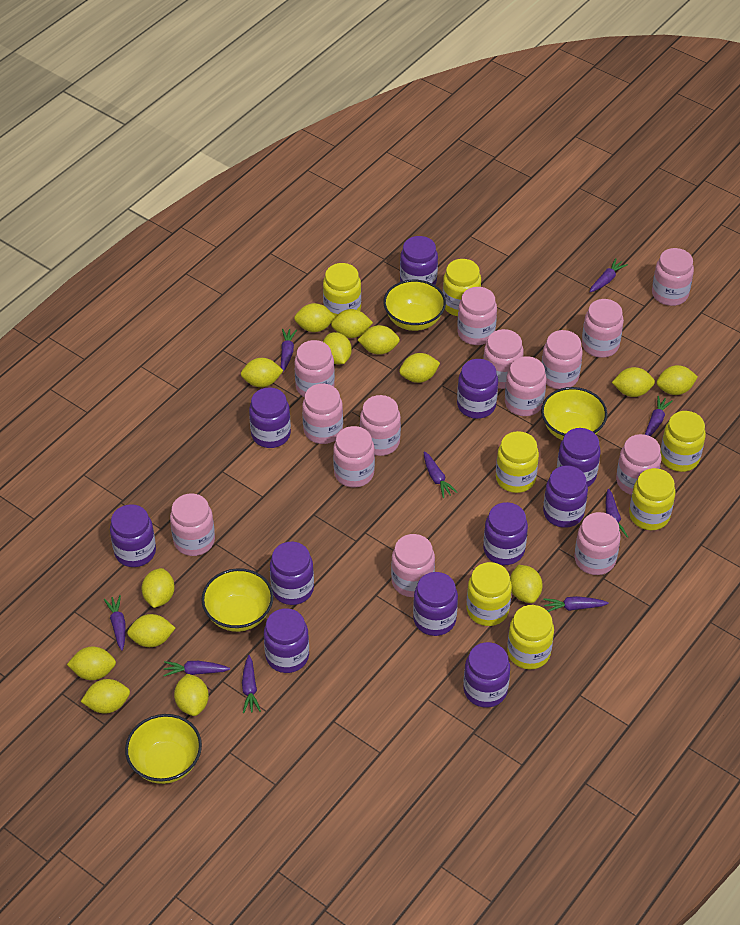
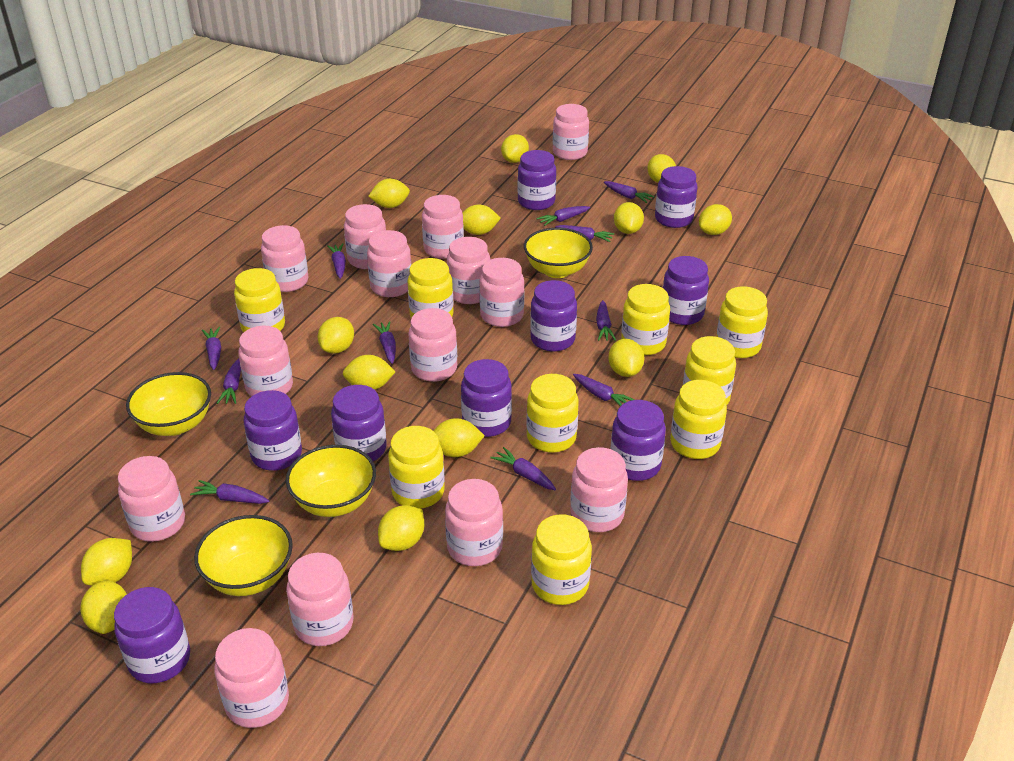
purple carrot: 9 -> 11
purple jar: 11 -> 9
yellow jar: 7 -> 9
yellow lemon: 14 -> 13

